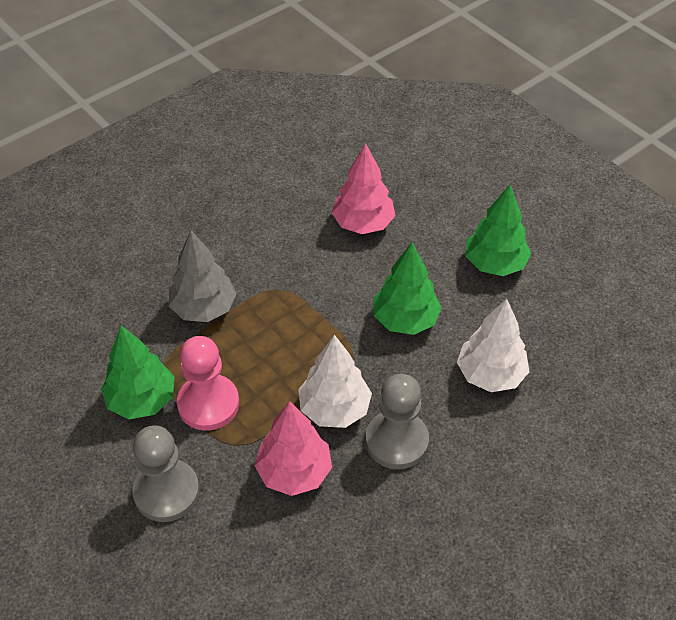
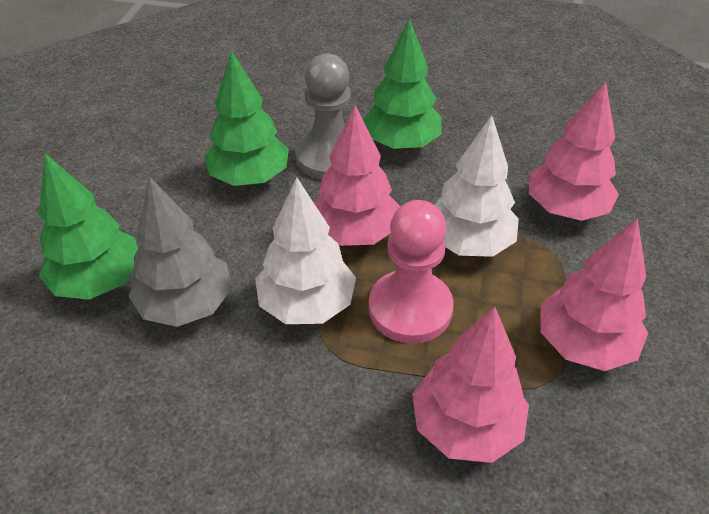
grey pawn: 2 -> 1
pink tree: 2 -> 4

